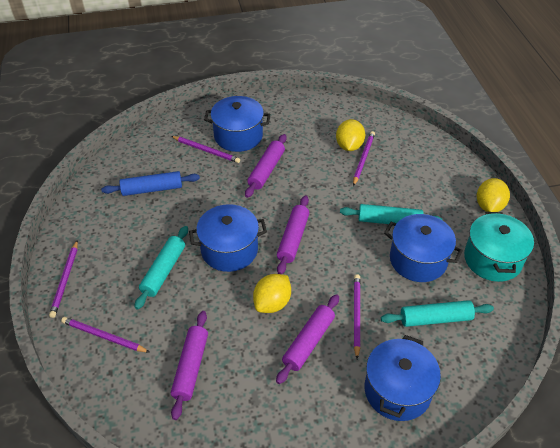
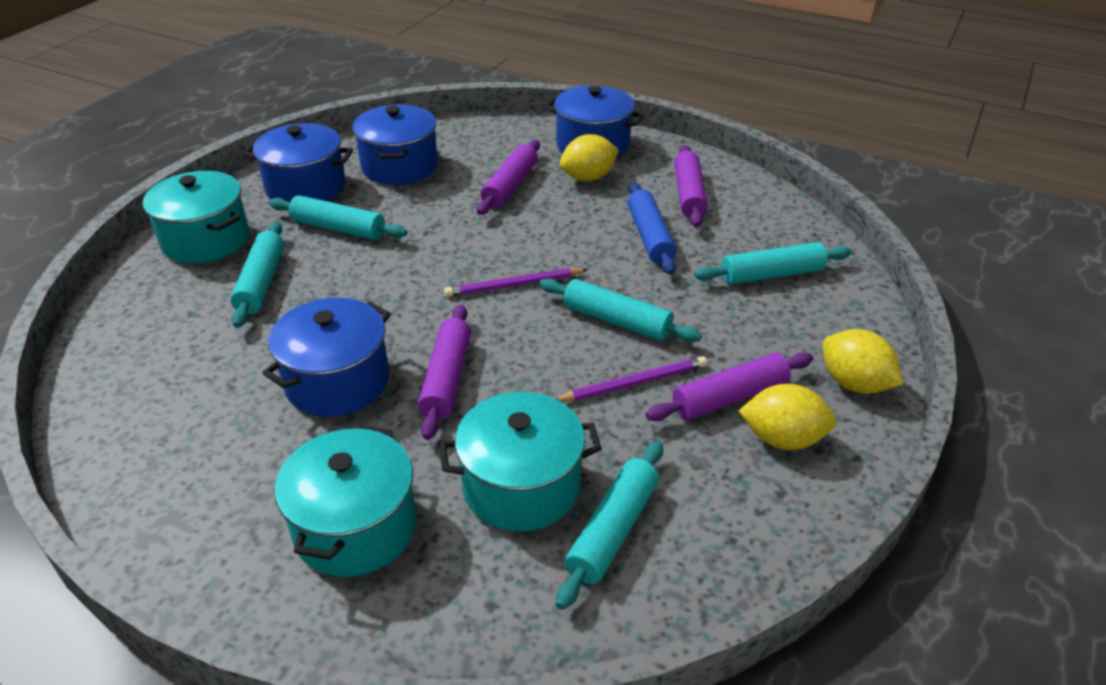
purple pencil: 5 -> 2
turquoise pot: 1 -> 3
turquoise rolling pin: 3 -> 5

